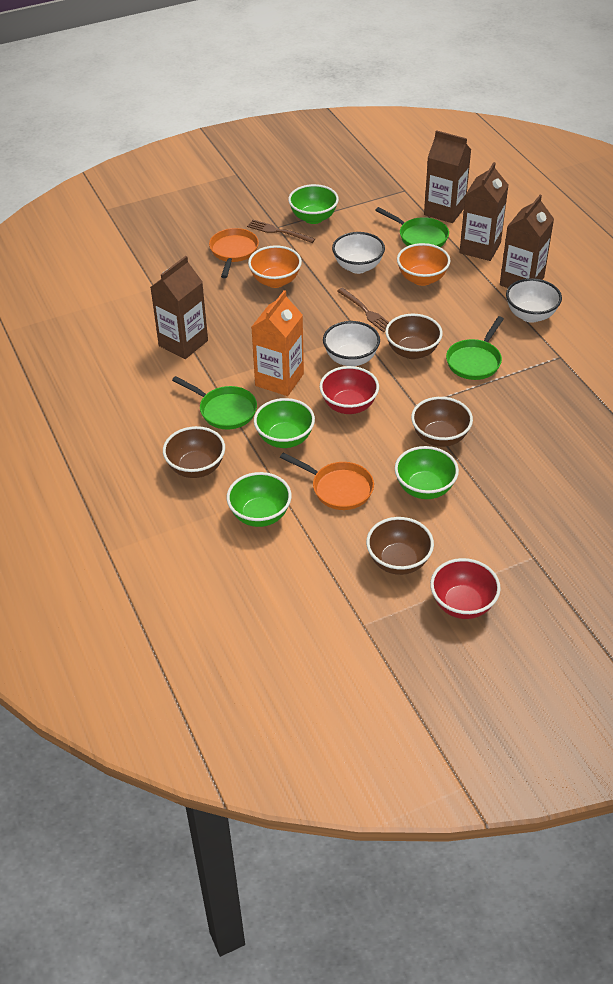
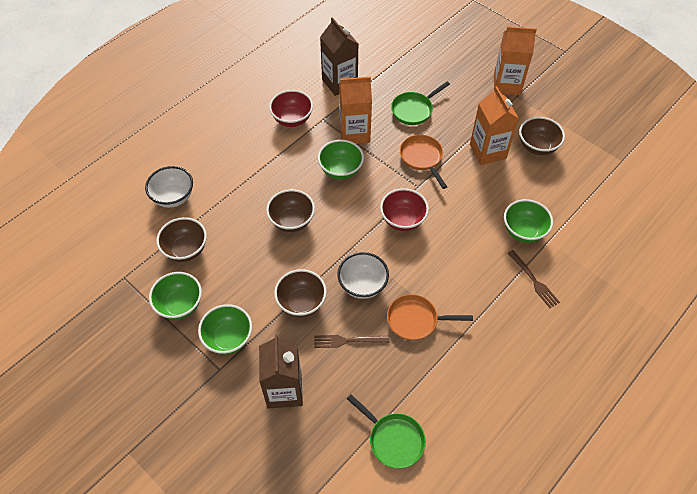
brown carton: 4 -> 2
green pan: 3 -> 2
orange bowl: 2 -> 0
orange carton: 1 -> 3
white bowl: 3 -> 2

